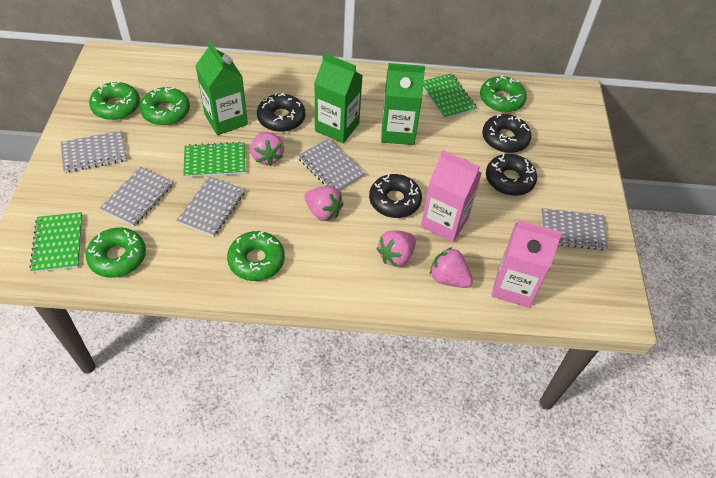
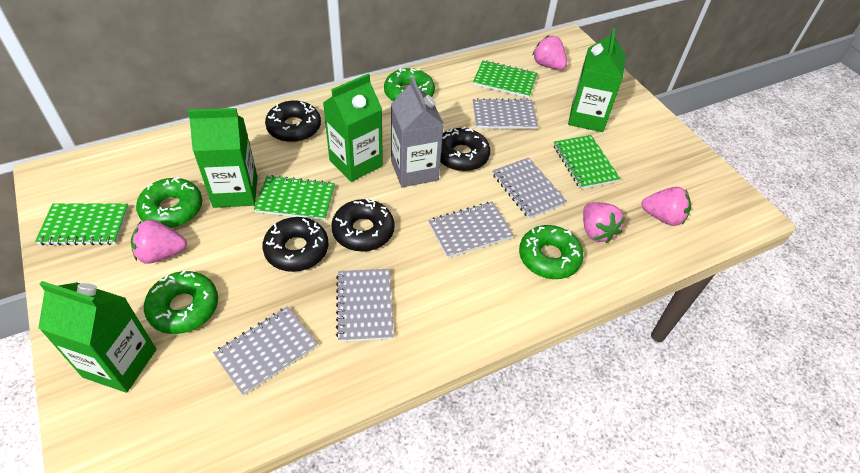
green carton: 3 -> 4
green donut: 5 -> 4
green notebook: 3 -> 4
grey carton: 0 -> 1
pink carton: 2 -> 0

